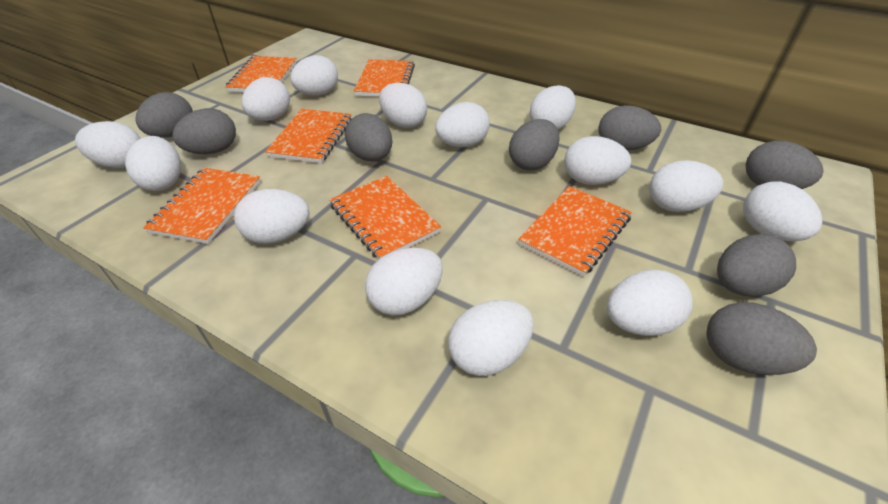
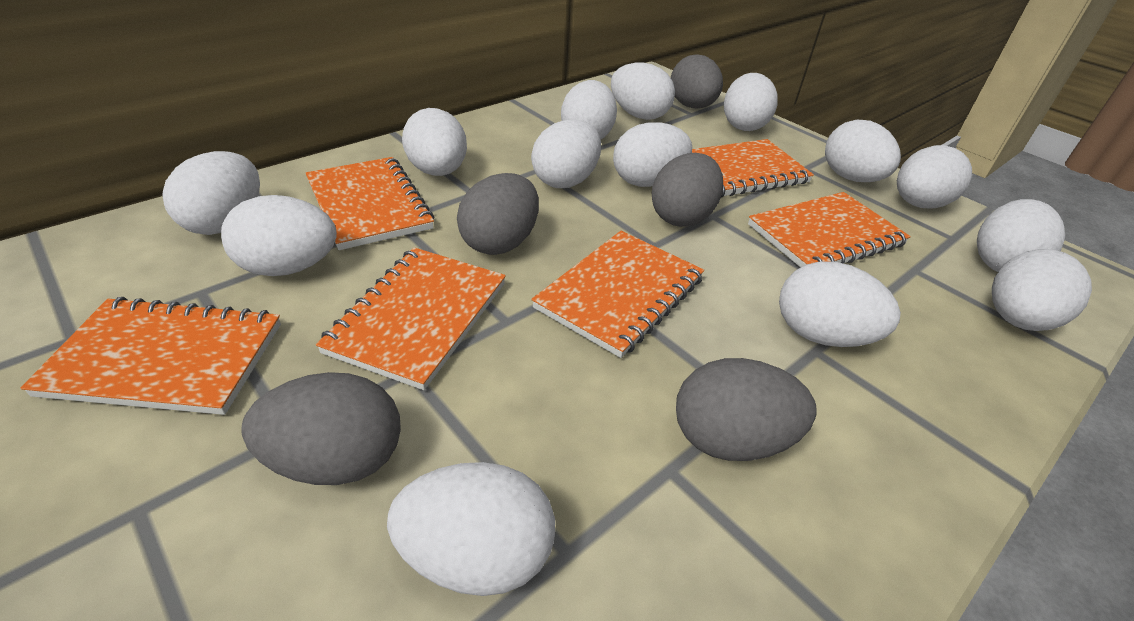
grey egg: 8 -> 5

